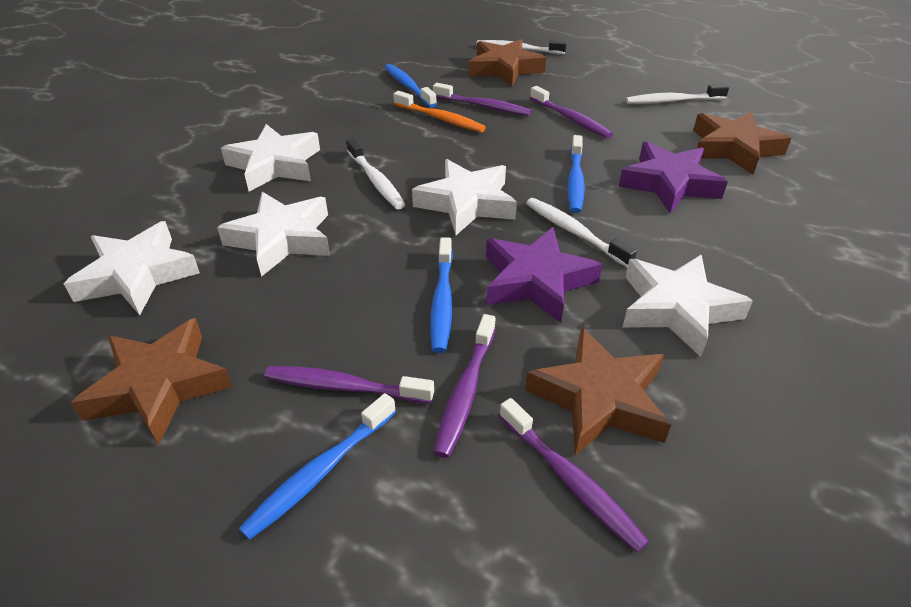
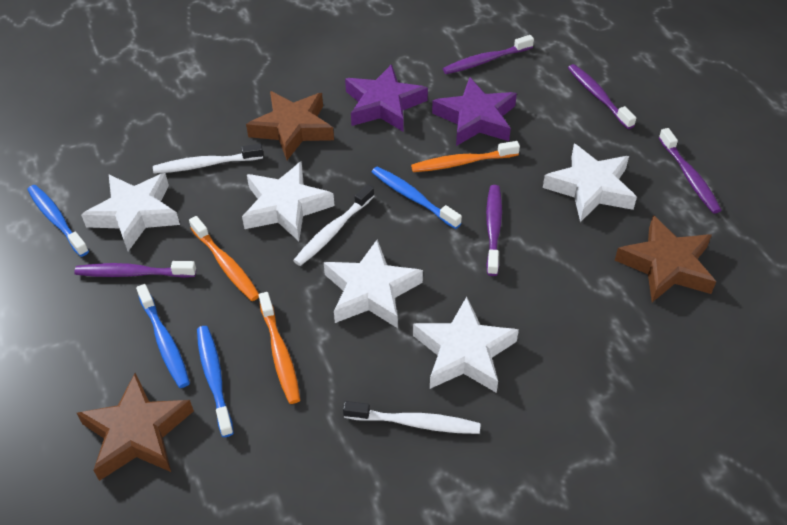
brown star: 4 -> 3
orange toothbrush: 1 -> 3
white toothbrush: 4 -> 3

